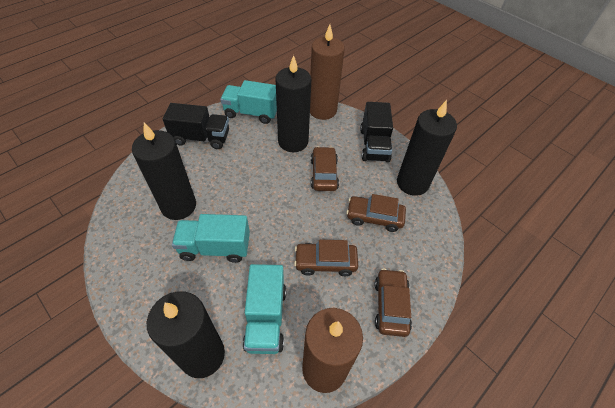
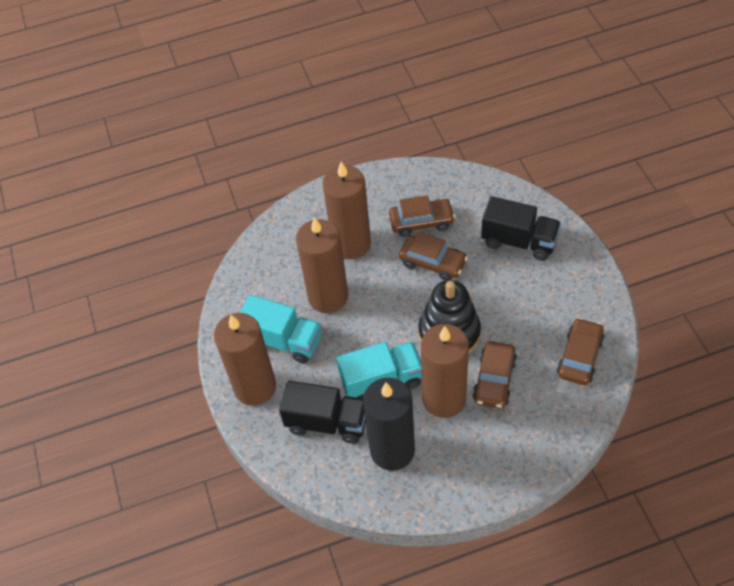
black candle: 4 -> 1
black stacking toy: 0 -> 1
brown candle: 2 -> 4
turquoise truck: 3 -> 2

